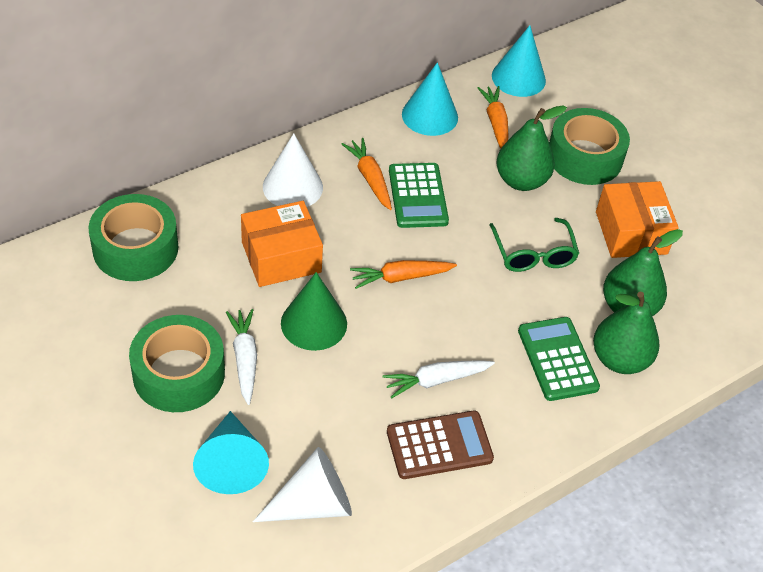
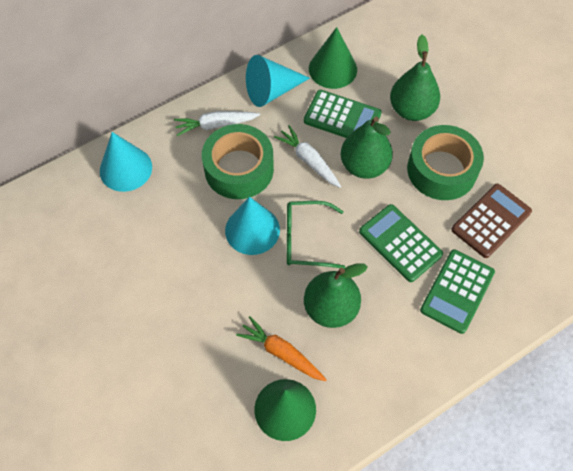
green calculator: 2 -> 3
green cone: 1 -> 2
green tape: 3 -> 2
orange box: 2 -> 0
orange carrot: 3 -> 1
white cone: 2 -> 0

